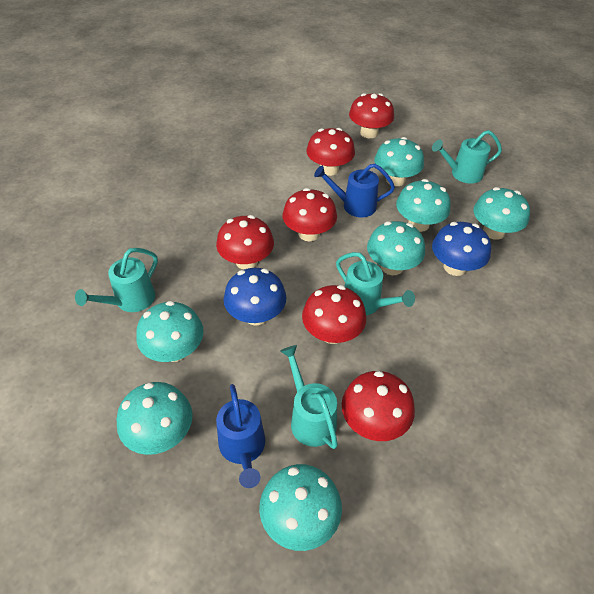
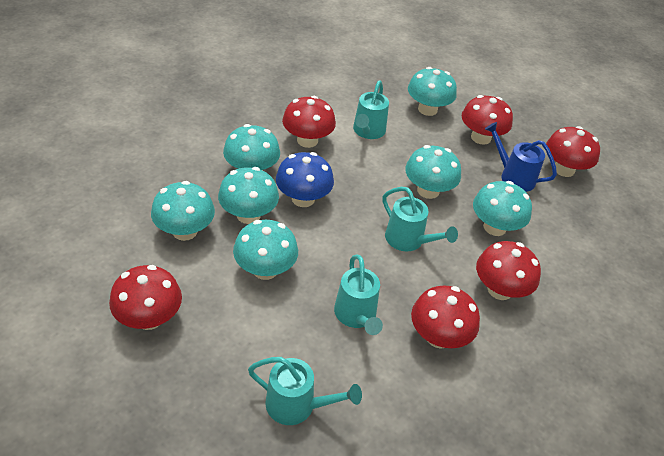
blue mushroom: 2 -> 1
blue watering can: 2 -> 1

